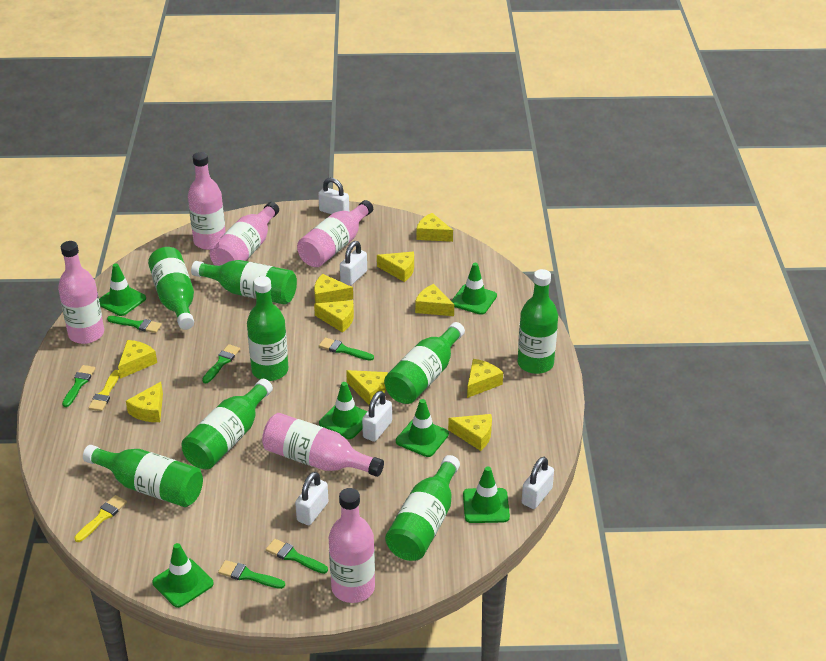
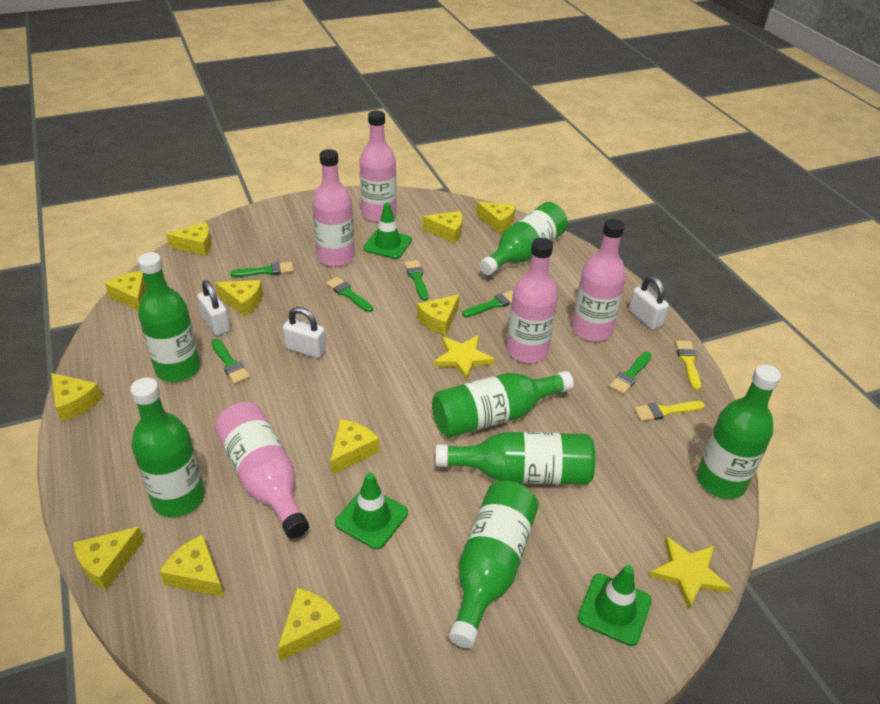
green bottle: 8 -> 7
green traffic cone: 6 -> 3
pink bottle: 6 -> 5
white padlock: 5 -> 3
yellow cheese: 10 -> 11
yellow star: 0 -> 2

